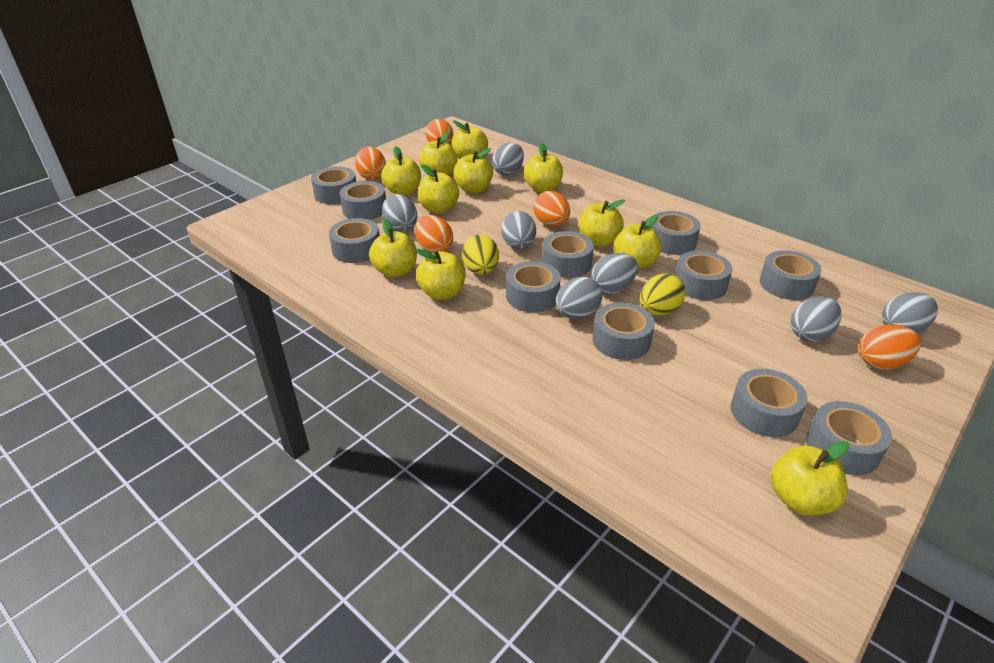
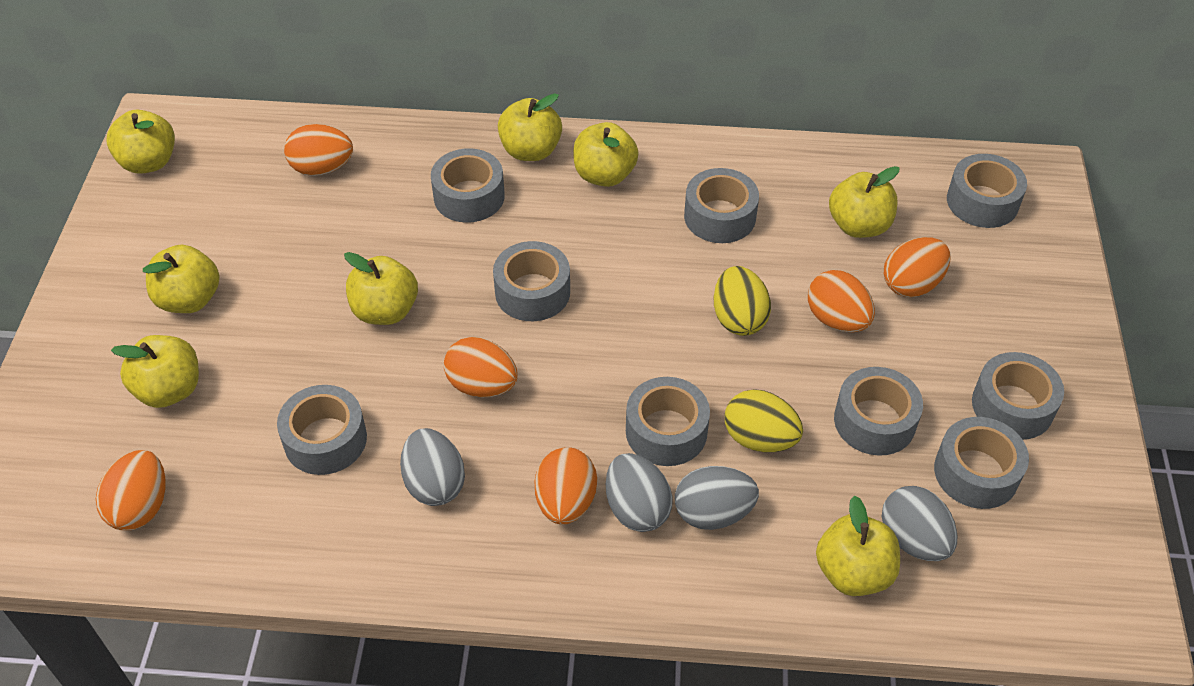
grey egg: 7 -> 4
grey tape: 11 -> 9
orange egg: 5 -> 6
yellow apple: 11 -> 8

